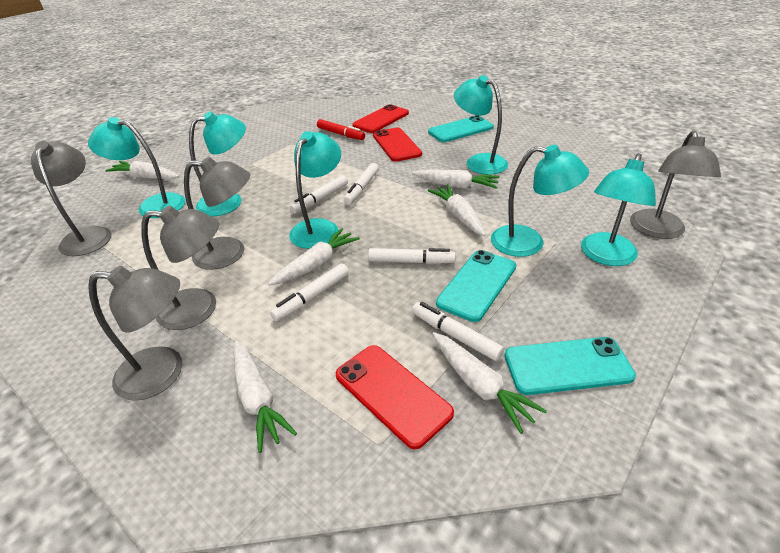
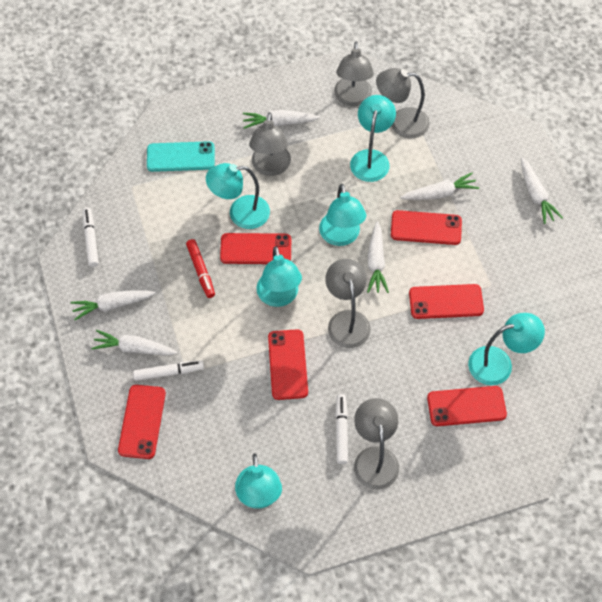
red phone: 3 -> 6
turquoise phone: 3 -> 1
white marker: 5 -> 3

